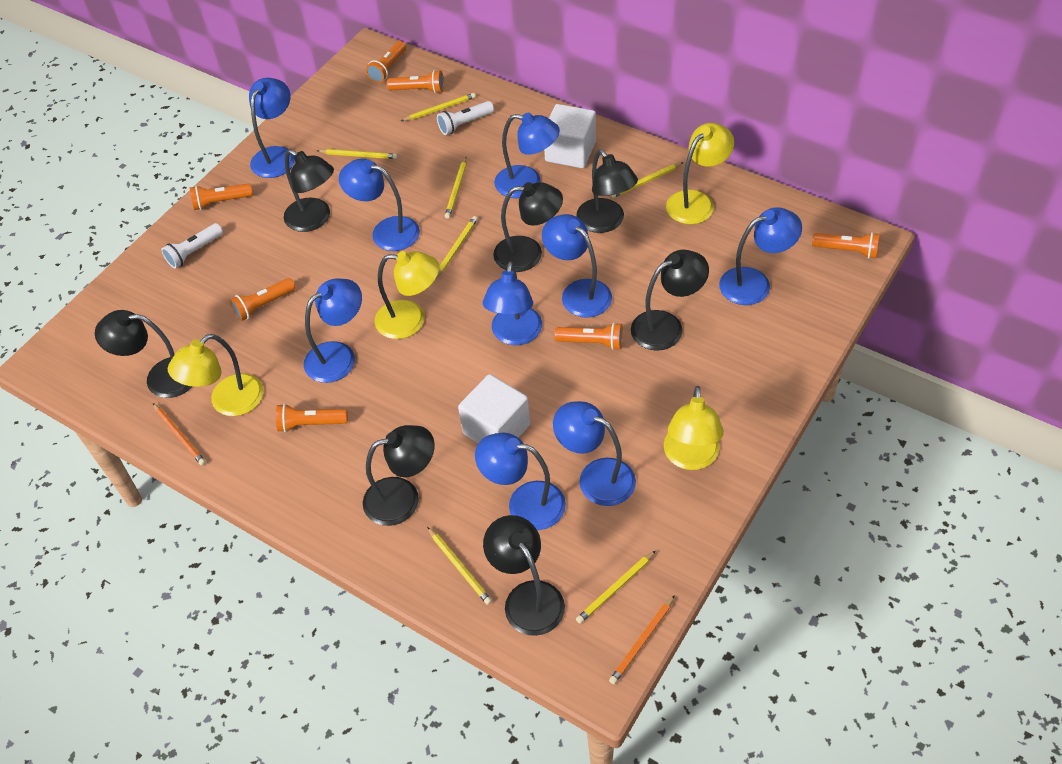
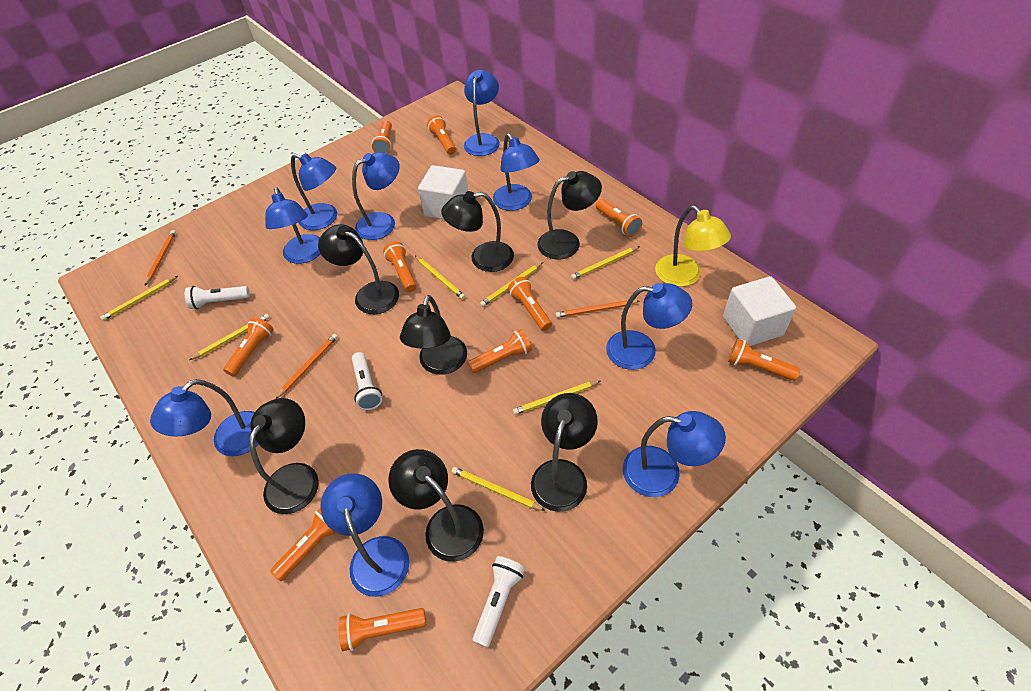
orange flashlight: 7 -> 10
orange pencil: 2 -> 3
white flashlight: 2 -> 3
yellow lamp: 4 -> 1

